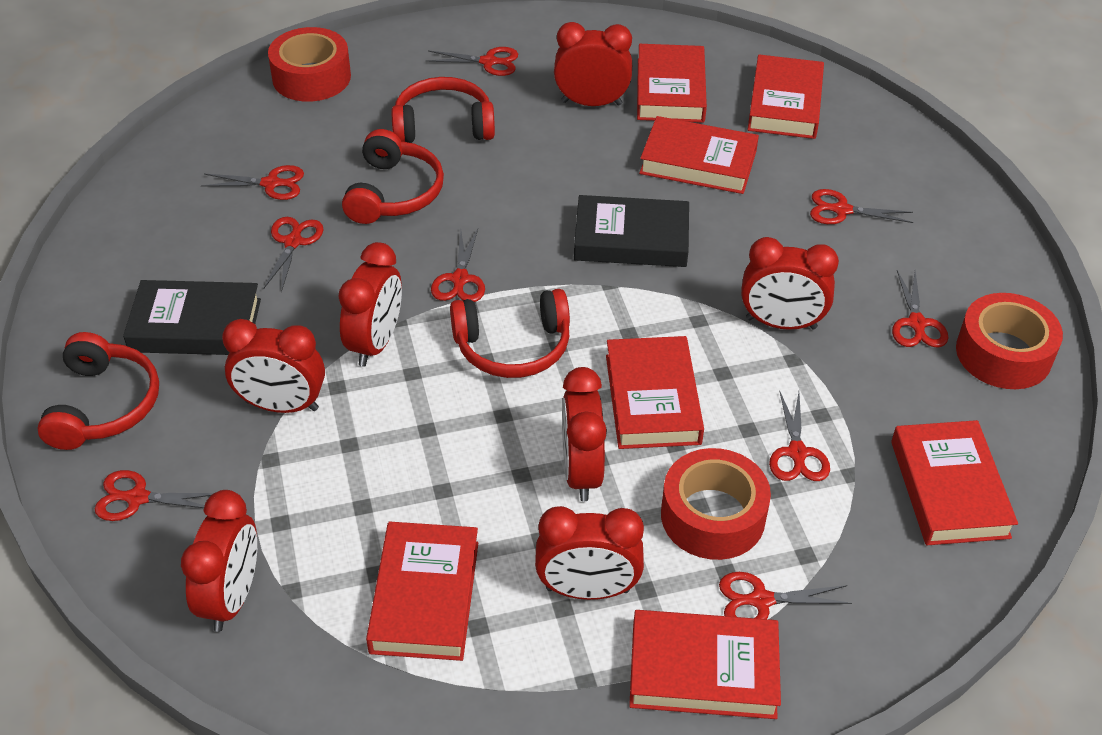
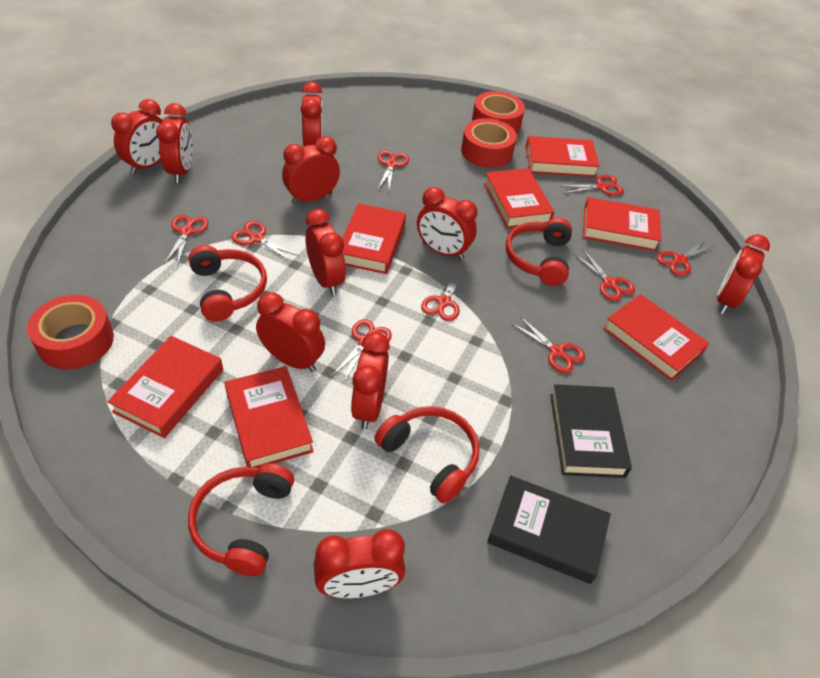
red clock: 7 -> 10

